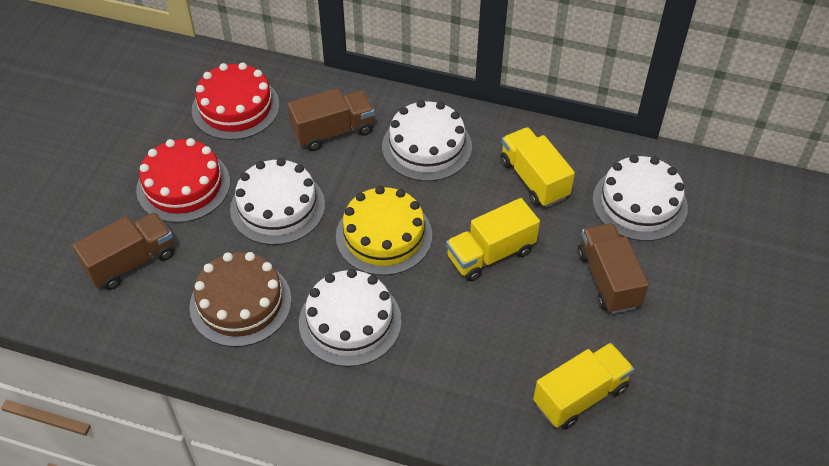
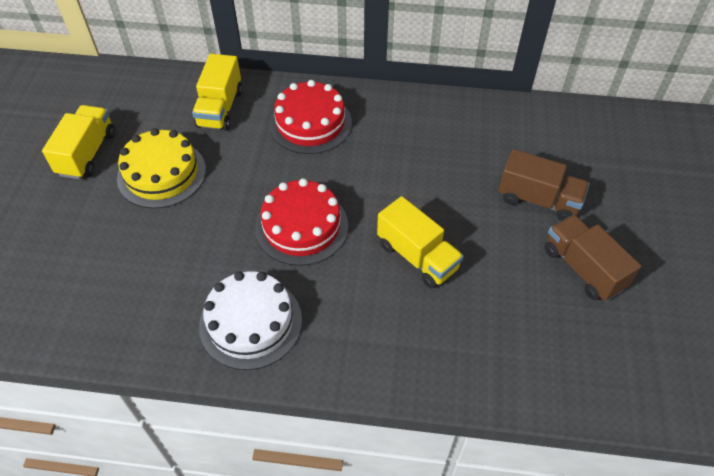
brown cake: 1 -> 0
brown truck: 3 -> 2
white cake: 4 -> 1

